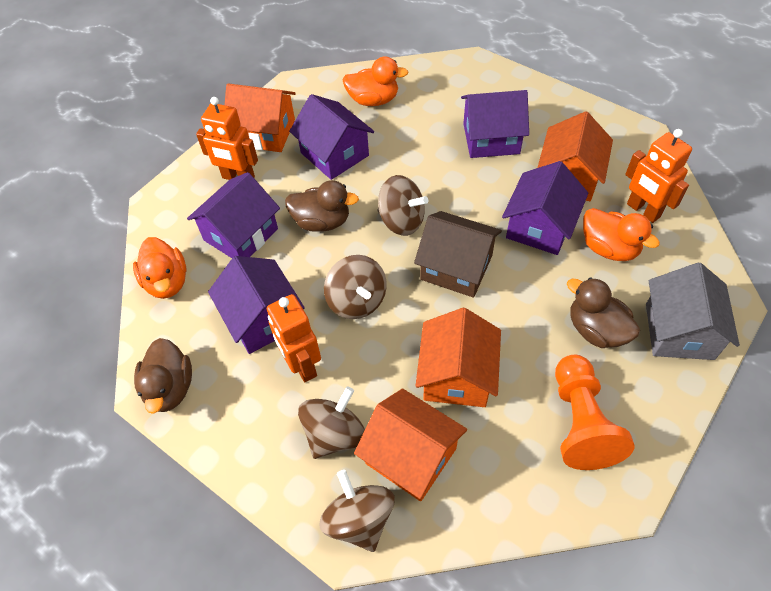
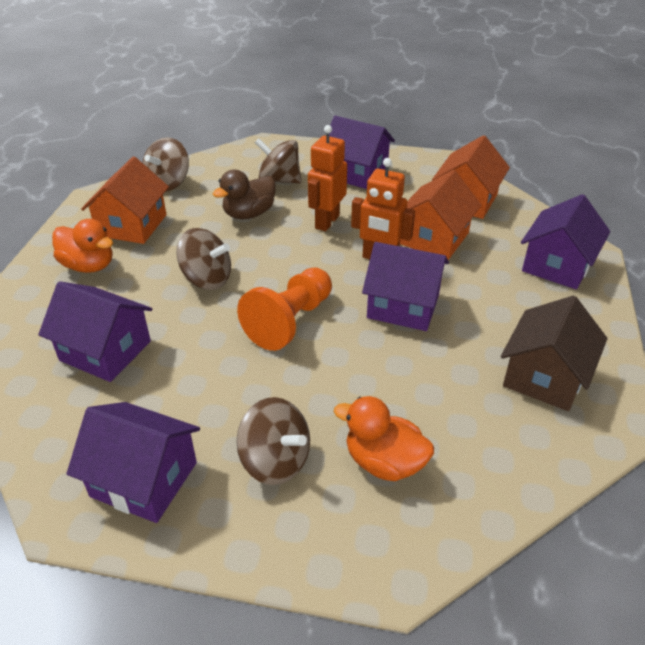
brown duck: 3 -> 1
grey house: 1 -> 0
orange duck: 3 -> 2
orange house: 4 -> 3
orange robot: 3 -> 2

